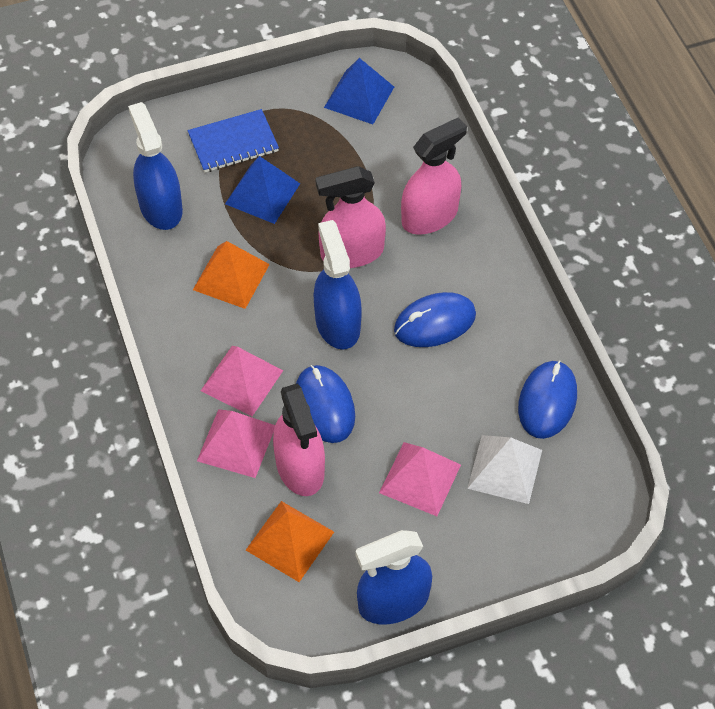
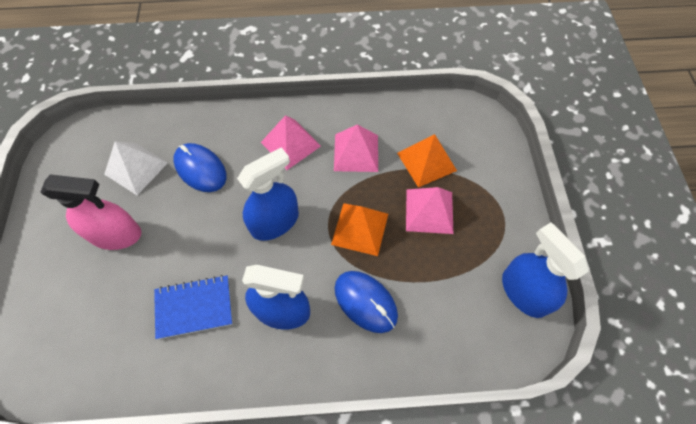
blue mouse: 3 -> 2
blue pyramid: 2 -> 0
pink spray bottle: 3 -> 1

